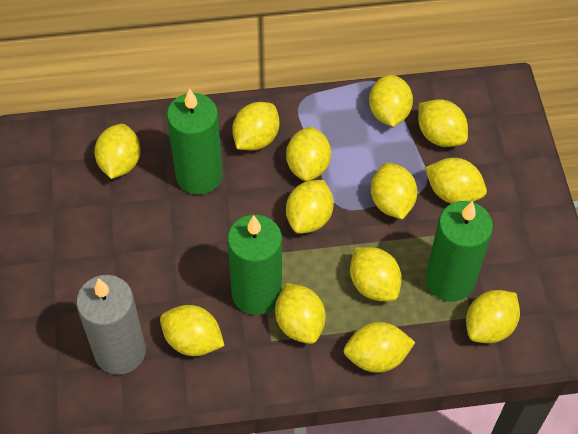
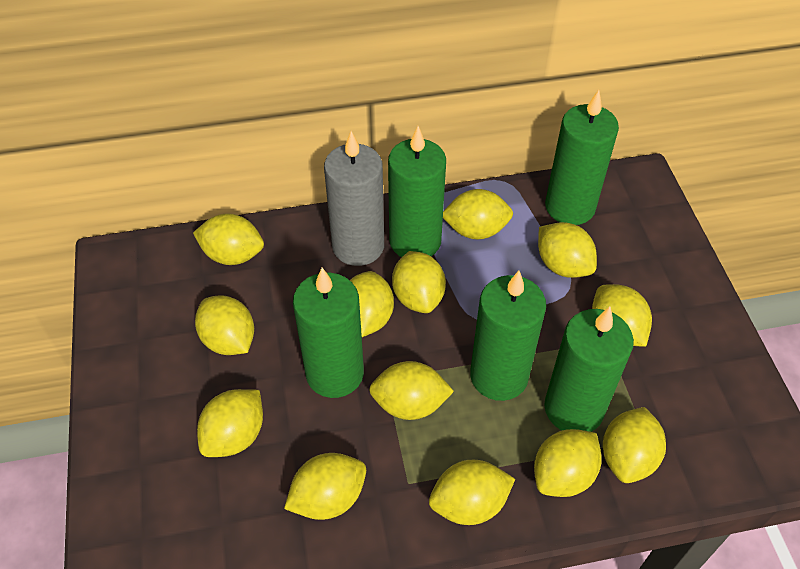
green candle: 3 -> 5

